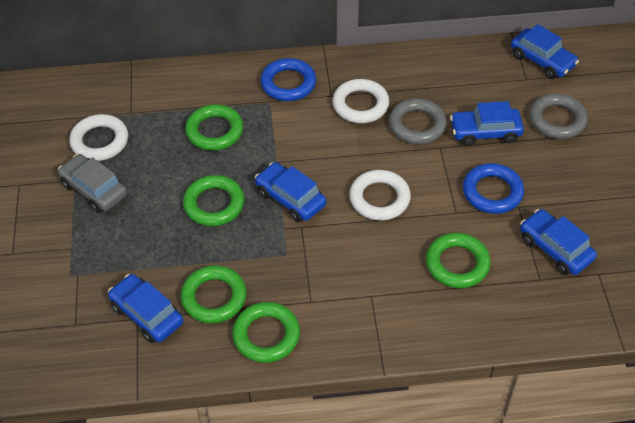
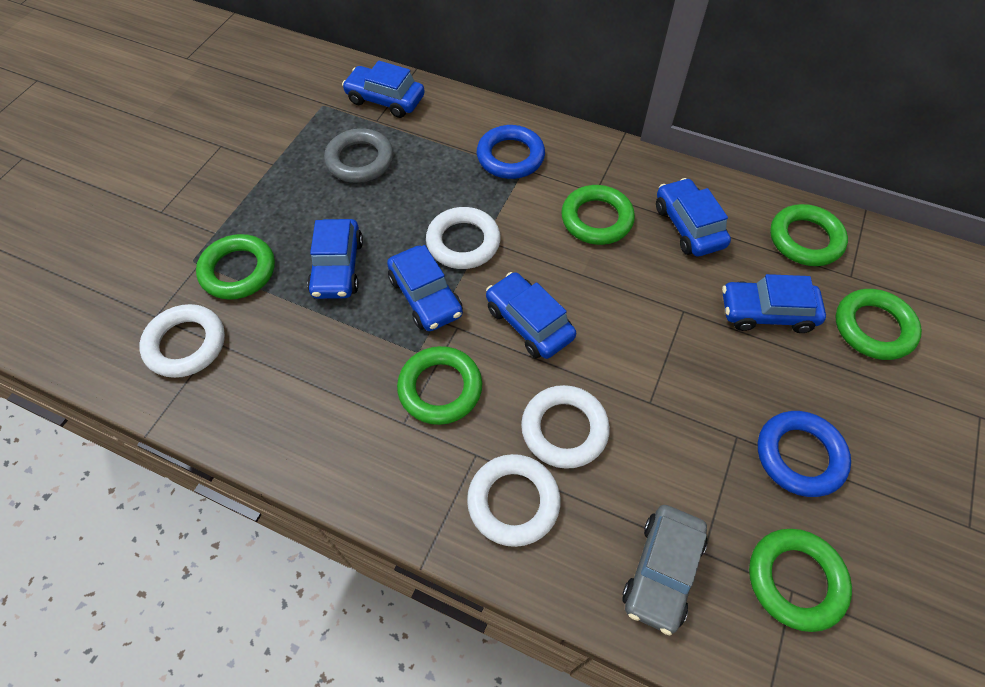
blue car: 5 -> 6
green ring: 5 -> 6
grey ring: 2 -> 1
white ring: 3 -> 4

